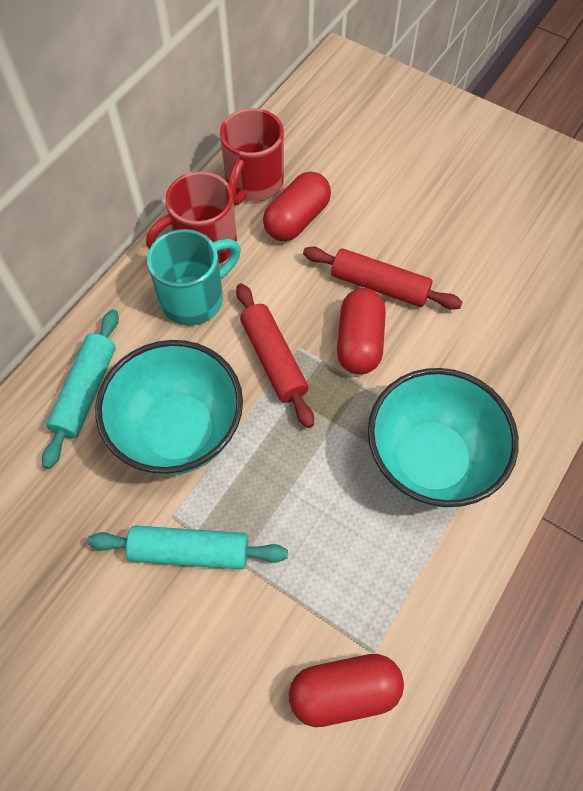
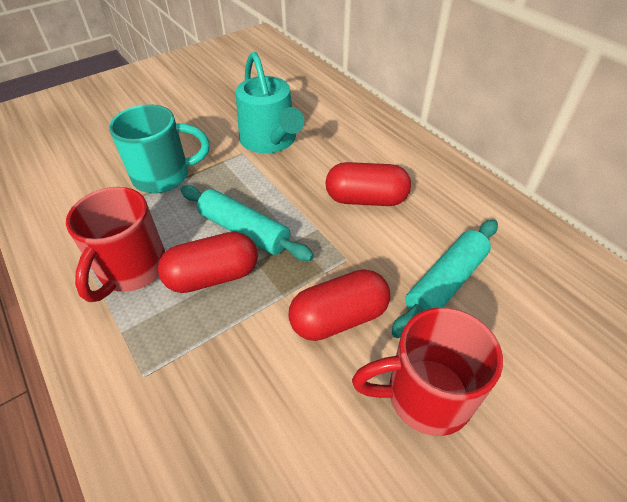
red rolling pin: 2 -> 0
turquoise bowl: 2 -> 0
turquoise watering can: 0 -> 1

